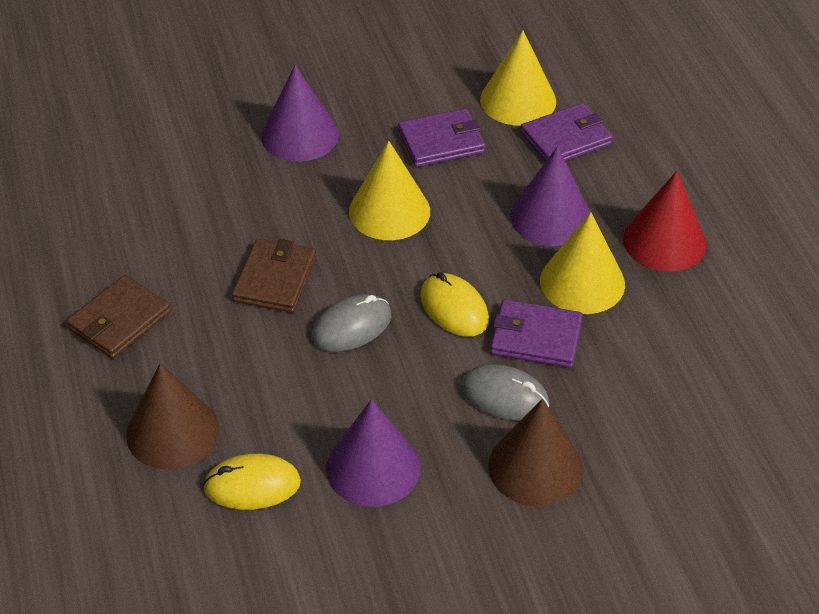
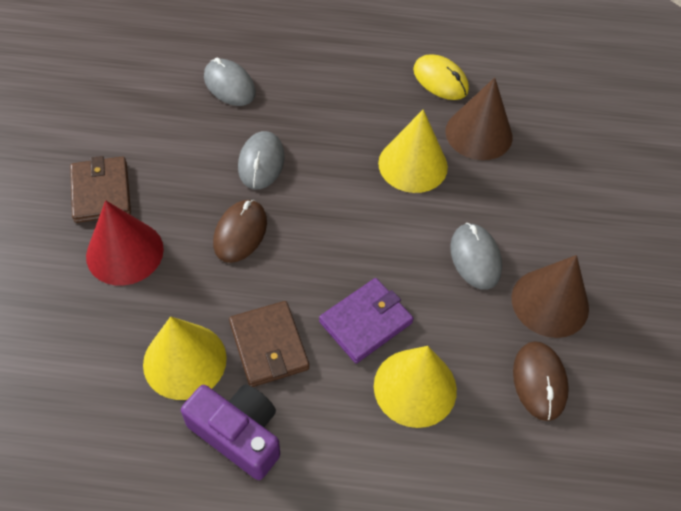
brown mouse: 0 -> 2
grey mouse: 2 -> 3
purple camera: 0 -> 1
purple cone: 3 -> 0
purple wallet: 3 -> 1
yellow mouse: 2 -> 1

